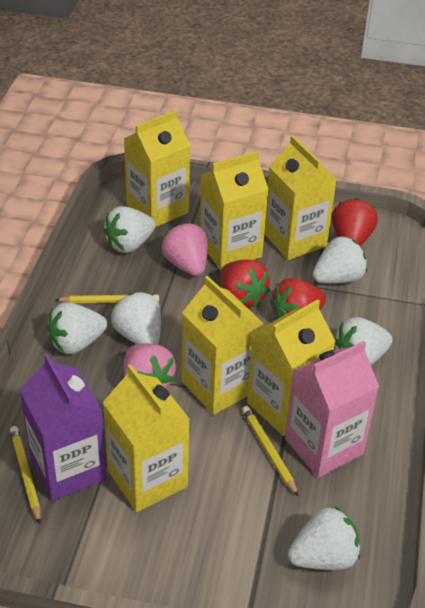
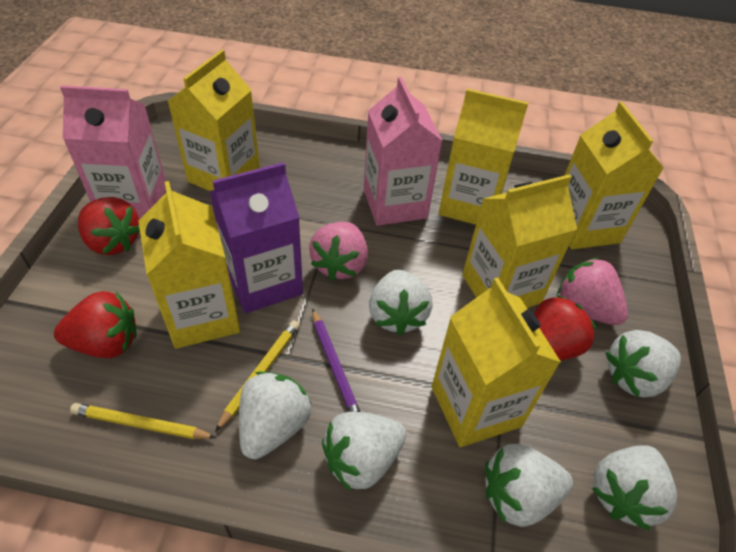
pink carton: 1 -> 2
purple pencil: 0 -> 1
yellow pencil: 3 -> 2

